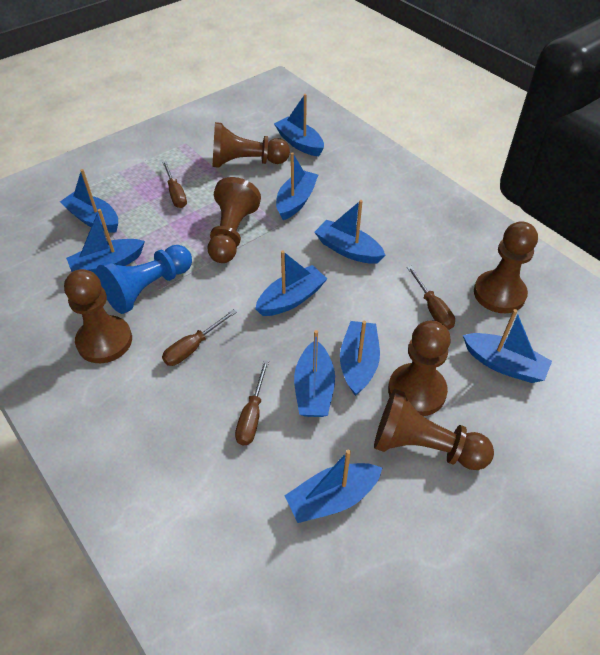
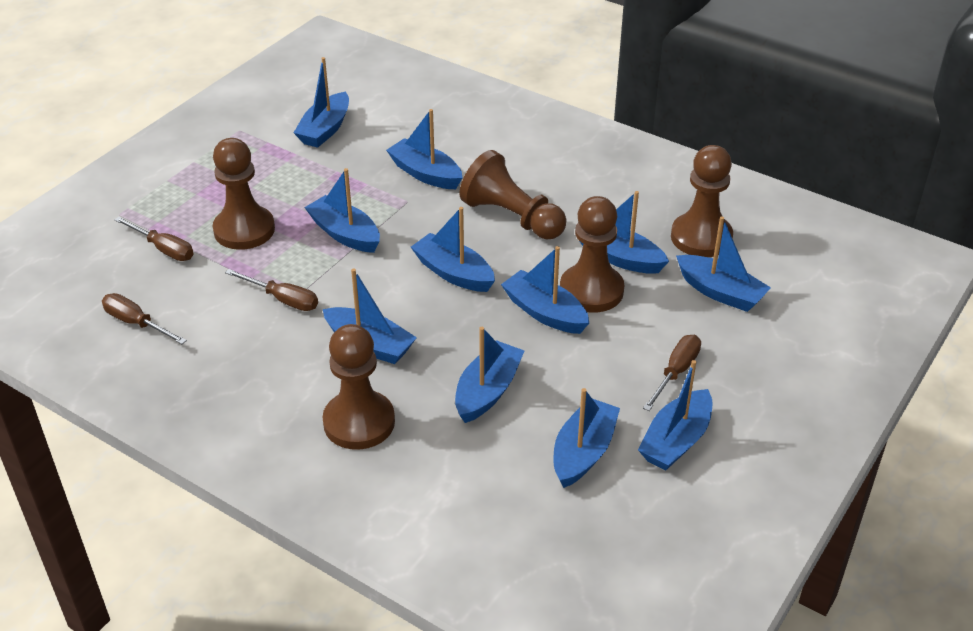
blue boat: 10 -> 11
blue pawn: 1 -> 0
brown pawn: 6 -> 5

